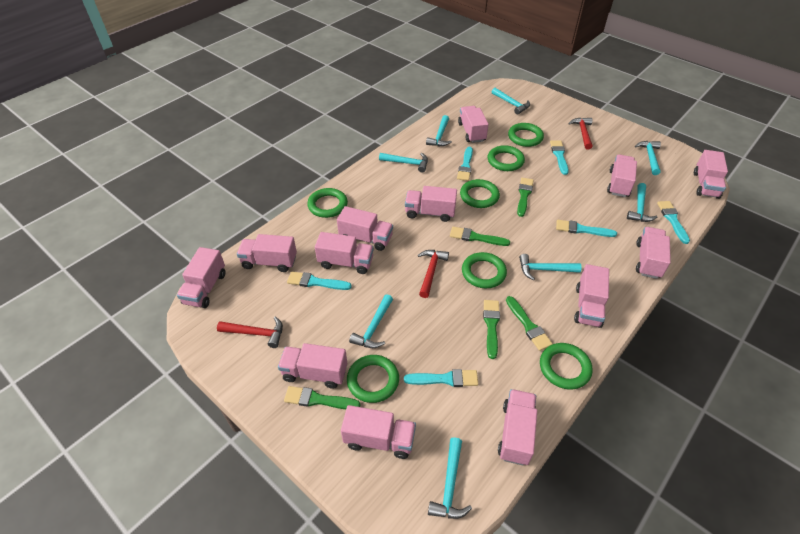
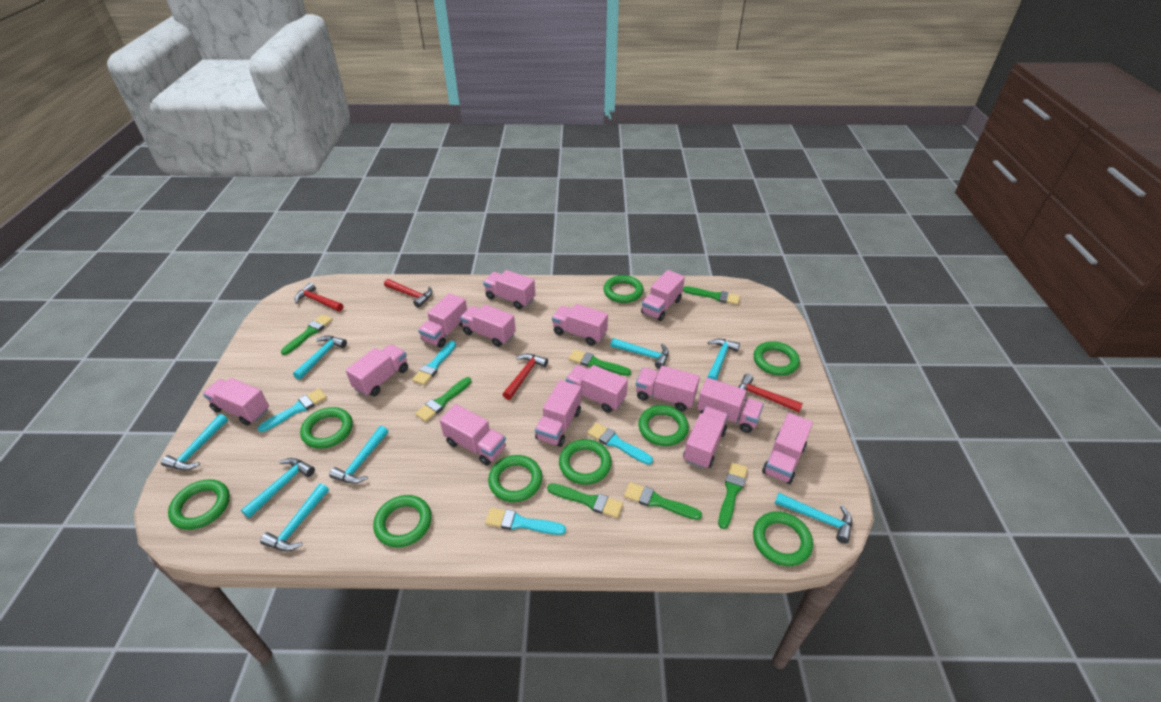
green brush: 5 -> 7
green ring: 7 -> 9
pink truck: 13 -> 14
red hammer: 3 -> 4
turquoise brush: 6 -> 4

